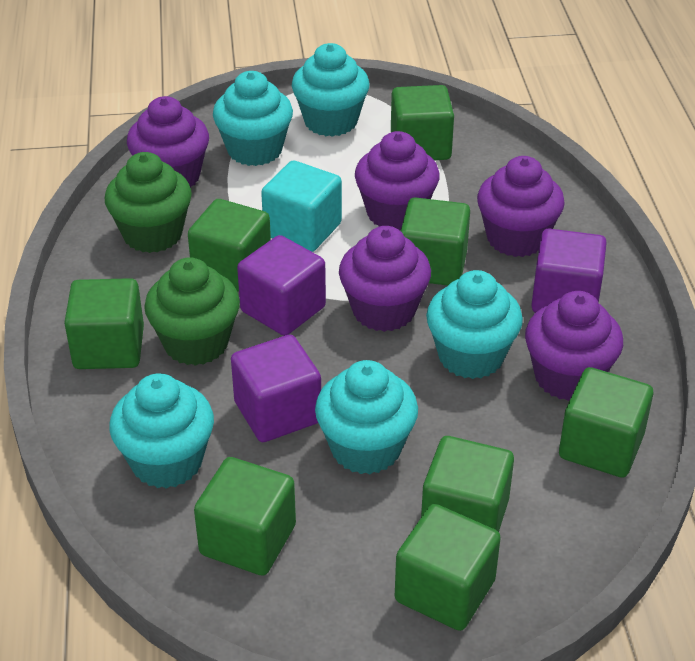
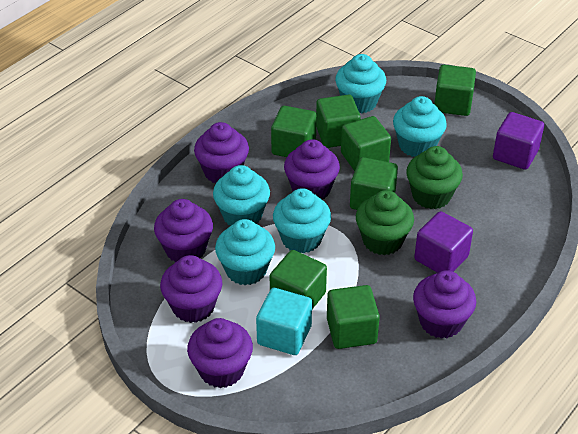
green cube: 8 -> 7
purple cube: 3 -> 2
purple cupcake: 5 -> 6

